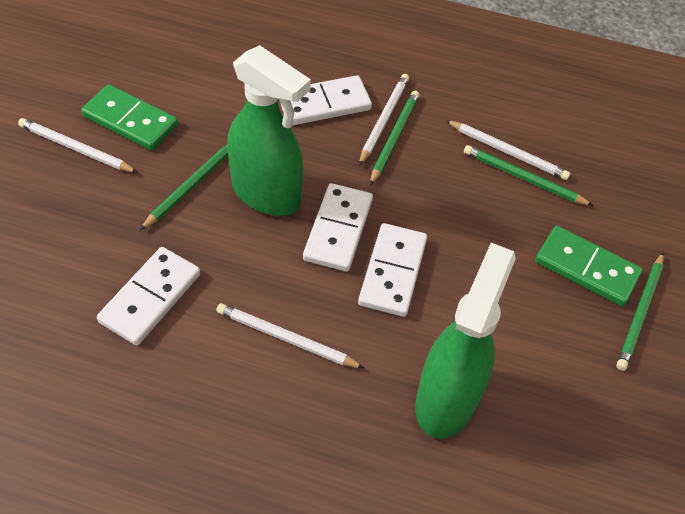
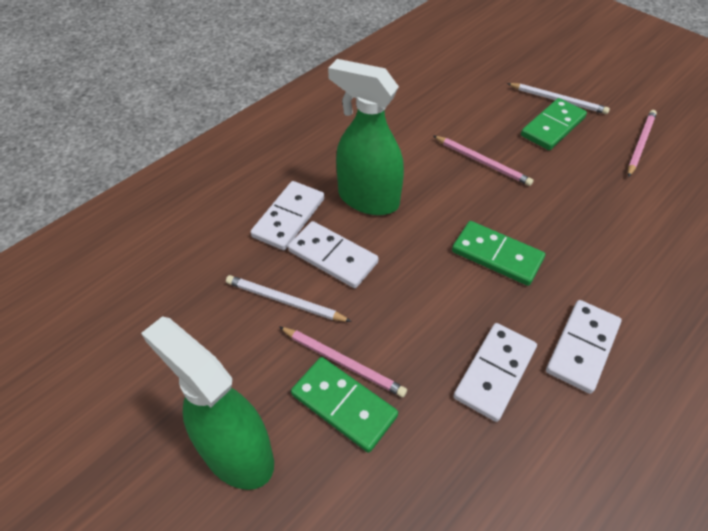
green domino: 2 -> 3
green pencil: 4 -> 0
pink pencil: 0 -> 3
white pencil: 4 -> 2

